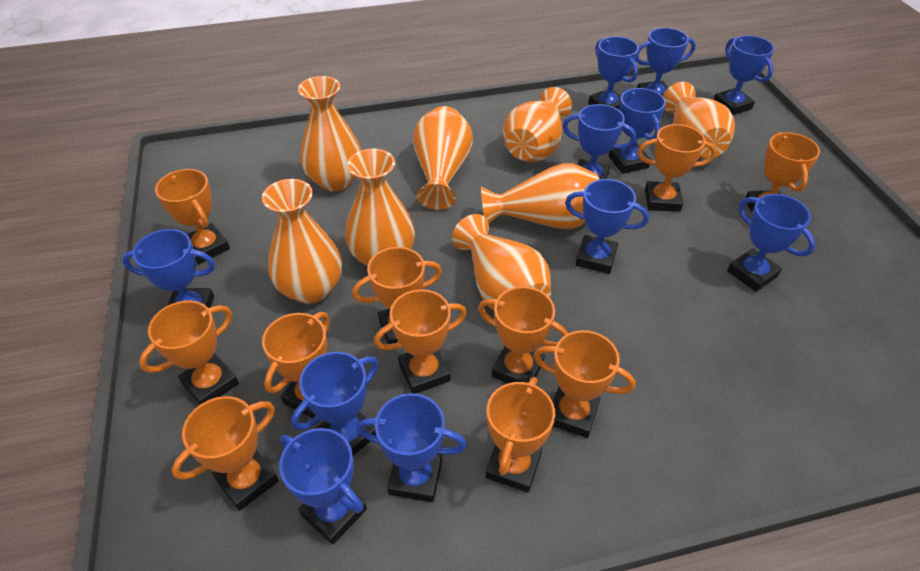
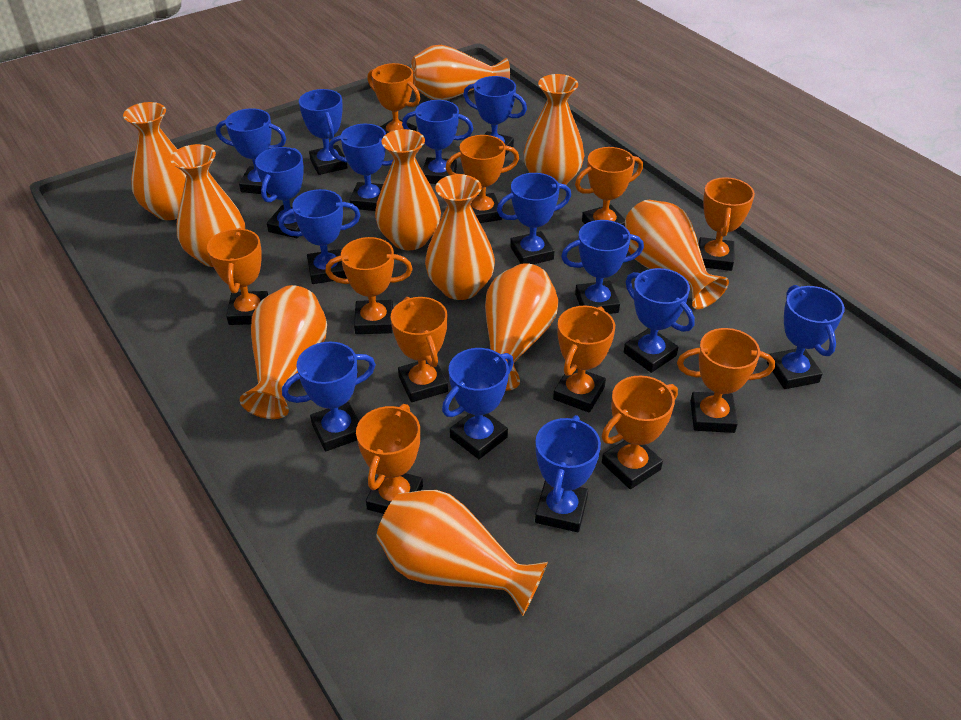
blue trophy: 11 -> 14
orange vase: 8 -> 10

